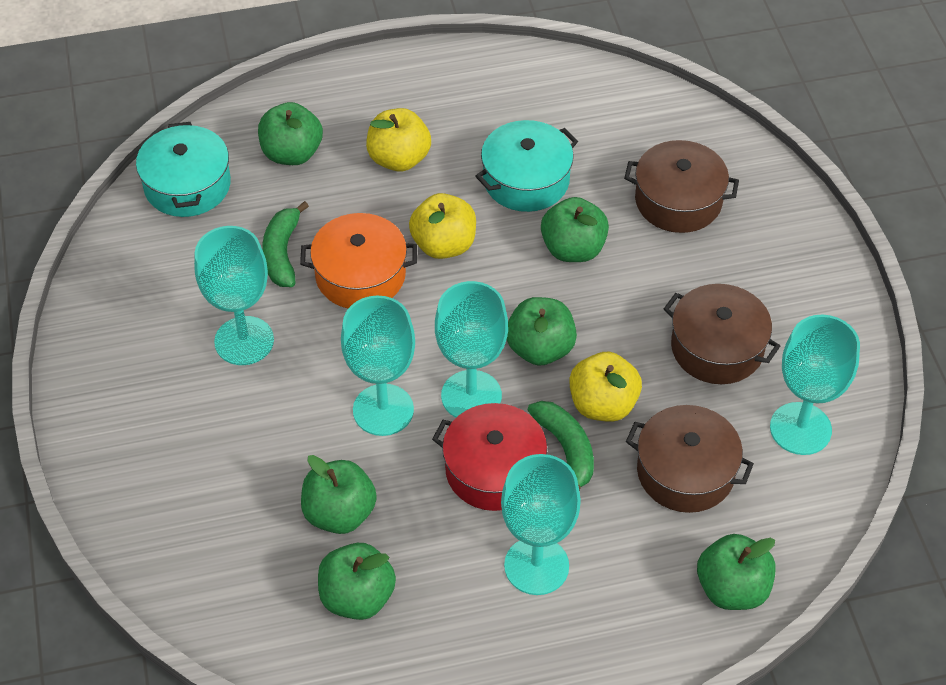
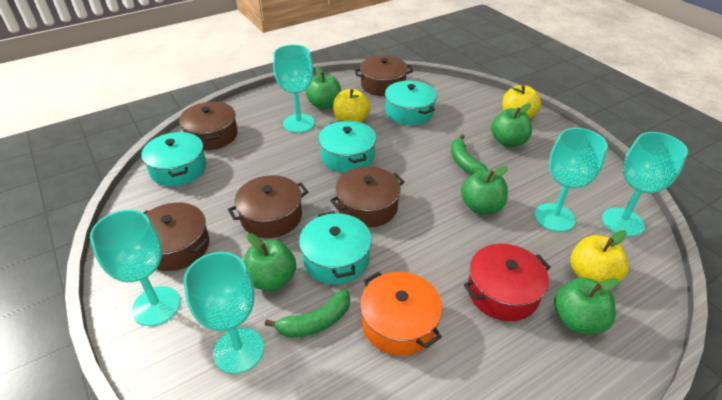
brown pot: 3 -> 5
green apple: 6 -> 5
turquoise pot: 2 -> 4

